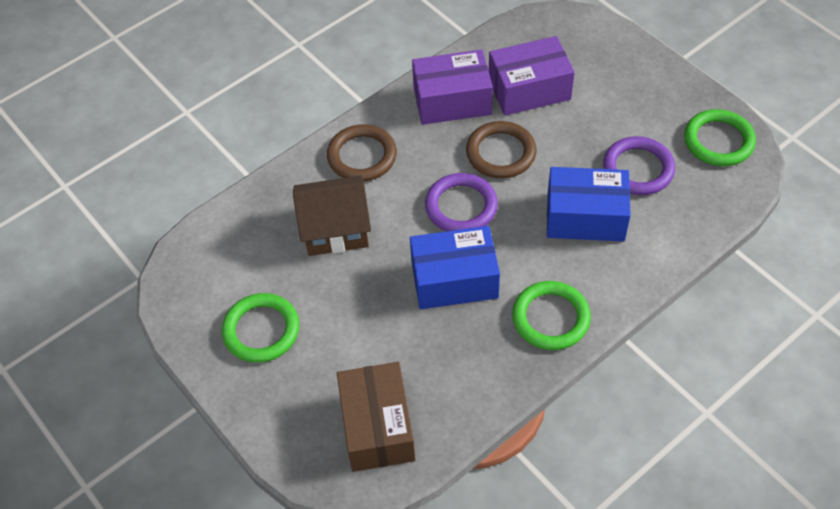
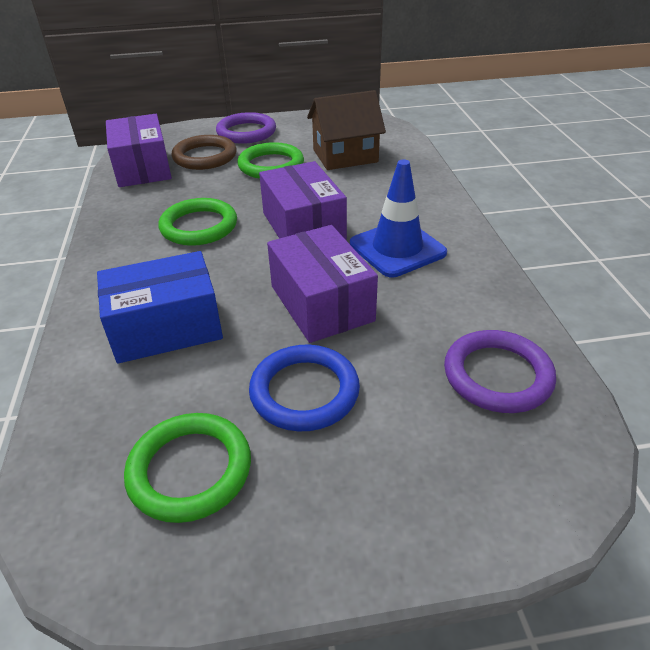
blue box: 2 -> 1
blue ring: 0 -> 1
blue traffic cone: 0 -> 1
brown box: 1 -> 0
brown ring: 2 -> 1
purple box: 2 -> 3

